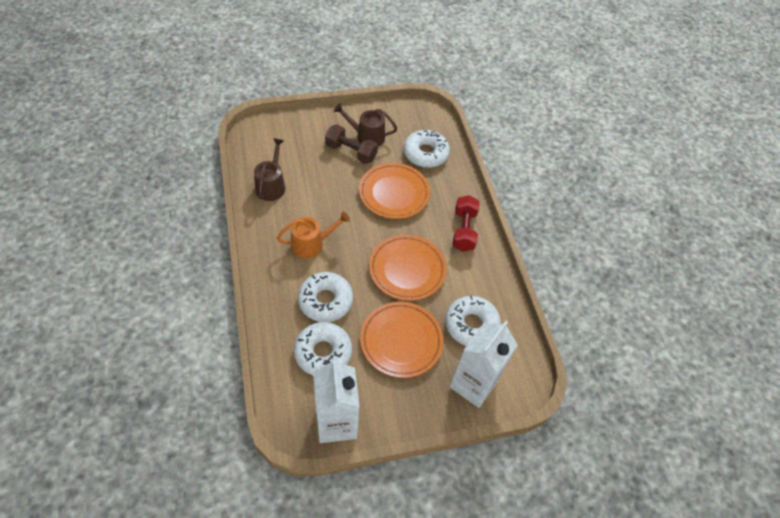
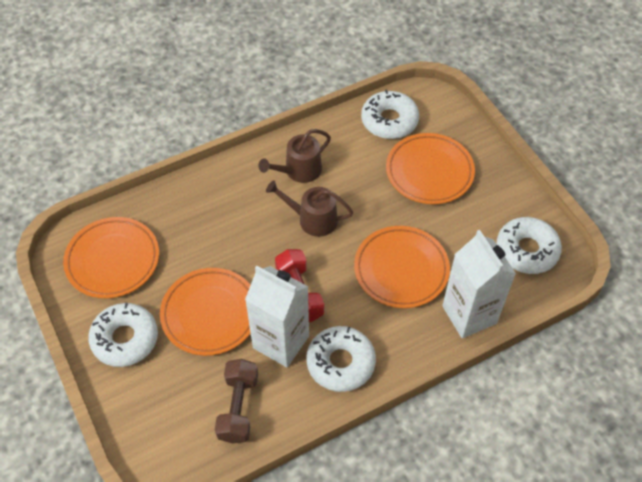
orange plate: 3 -> 4
orange watering can: 1 -> 0

